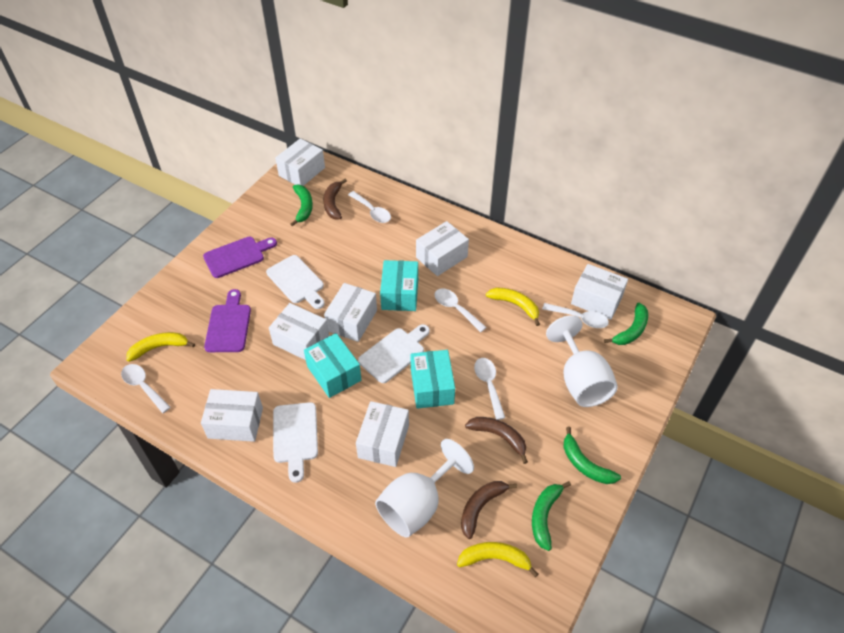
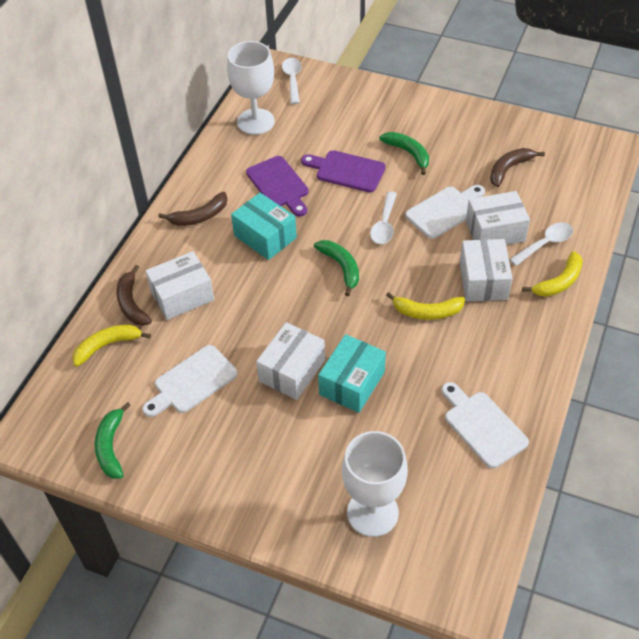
green banana: 4 -> 3
turquoise box: 3 -> 2
white box: 7 -> 4
white spoon: 5 -> 3

